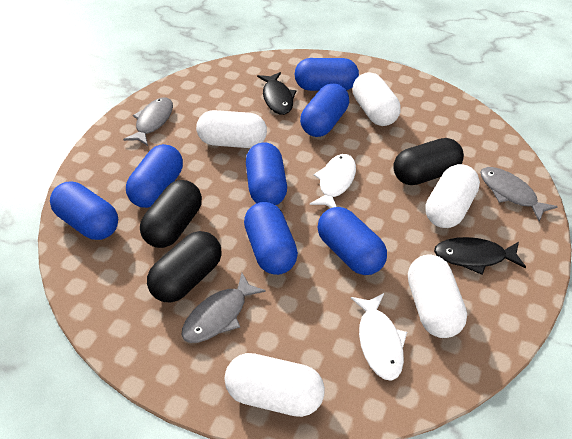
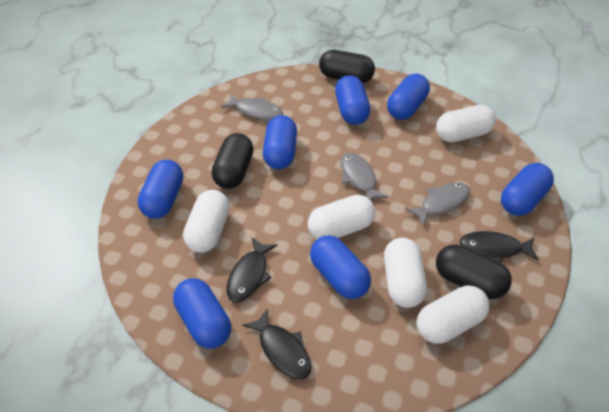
black fish: 2 -> 3
white fish: 2 -> 0

